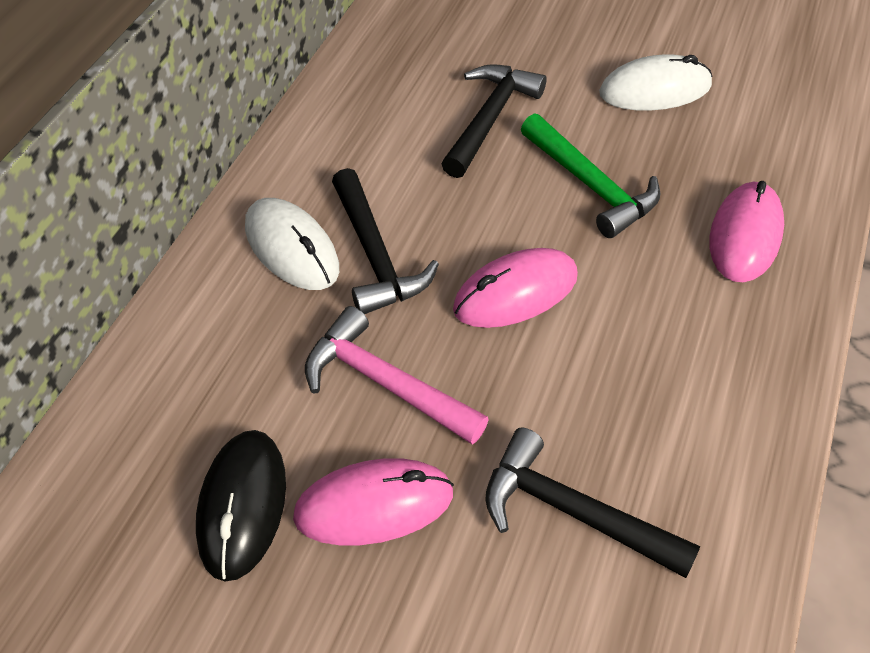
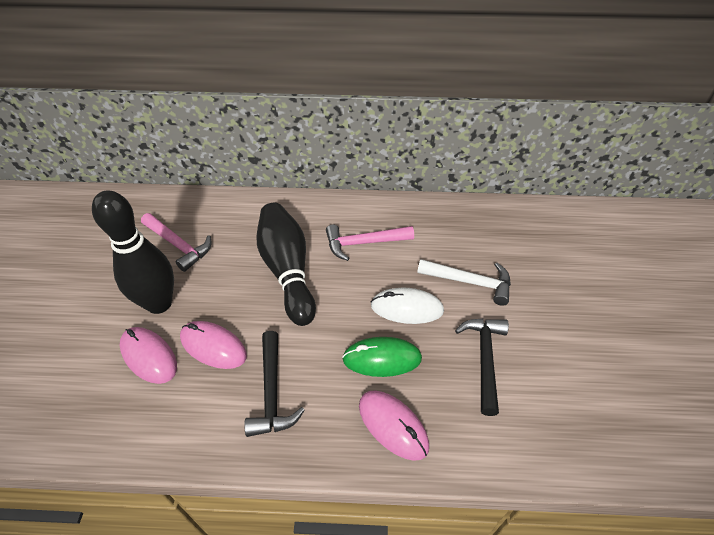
black bowling pin: 0 -> 2
black hammer: 3 -> 2
black mouse: 1 -> 0
green hammer: 1 -> 0
green mouse: 0 -> 1
pink hammer: 1 -> 2
white hammer: 0 -> 1
white mouse: 2 -> 1

